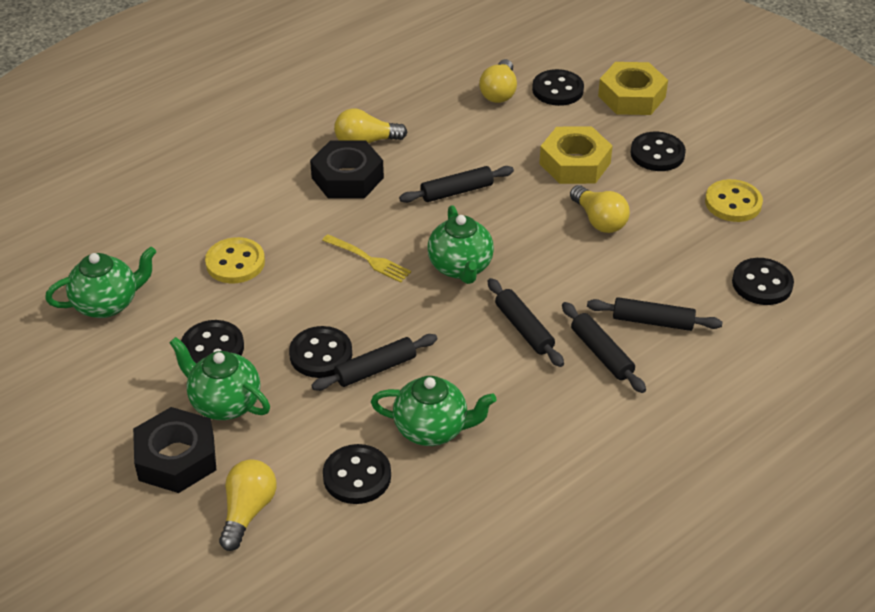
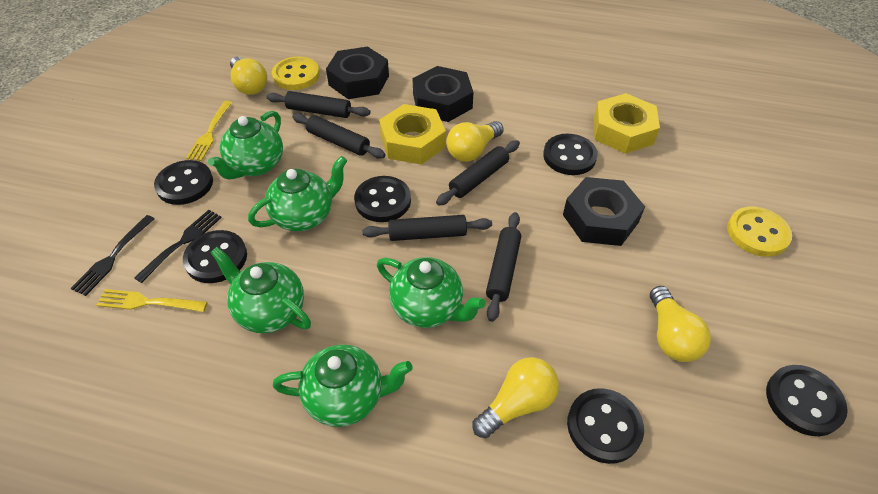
black fork: 0 -> 2
black nut: 2 -> 3
green teapot: 4 -> 5
yellow fork: 1 -> 2

